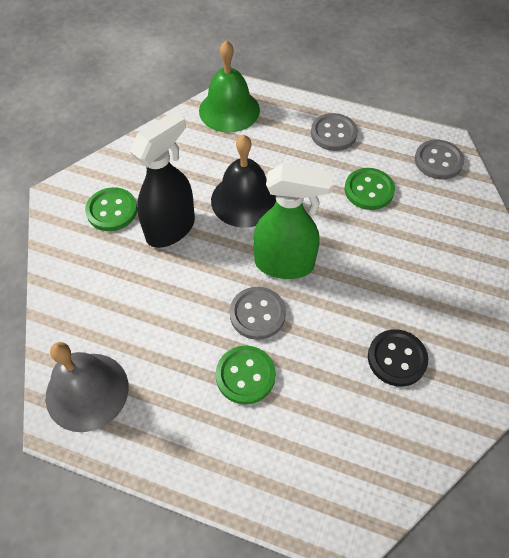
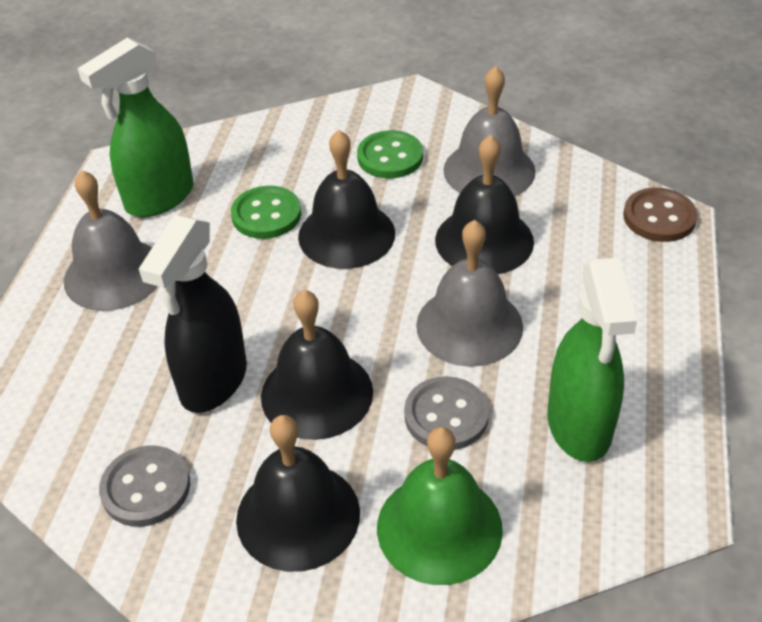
black bell: 1 -> 4
black button: 1 -> 0
brown button: 0 -> 1
green button: 3 -> 2
green spray bottle: 1 -> 2
grey bell: 1 -> 3
grey button: 3 -> 2

